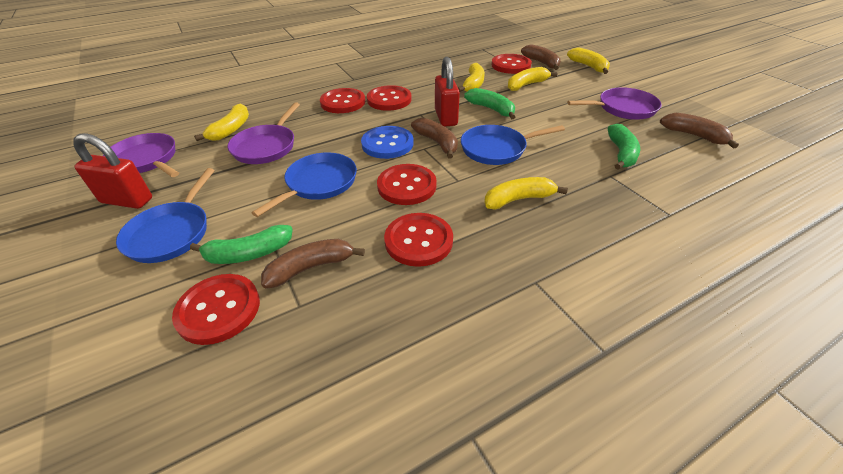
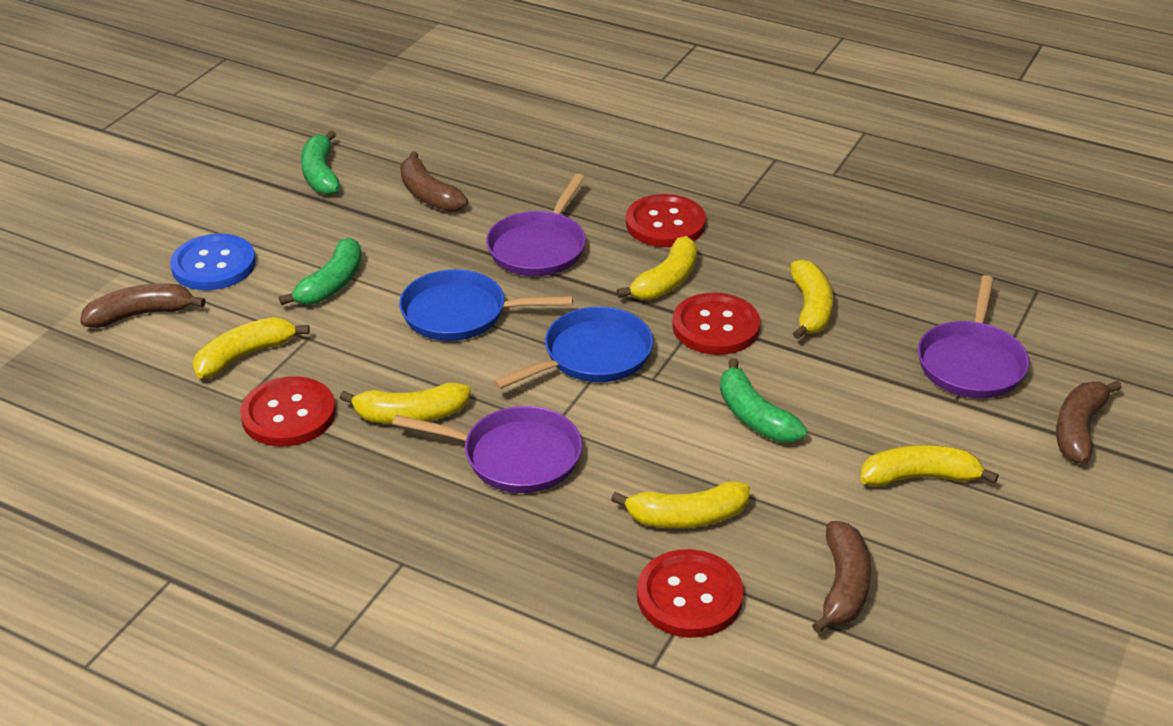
blue pan: 3 -> 2
red button: 6 -> 4
red padlock: 2 -> 0
yellow banana: 5 -> 6

